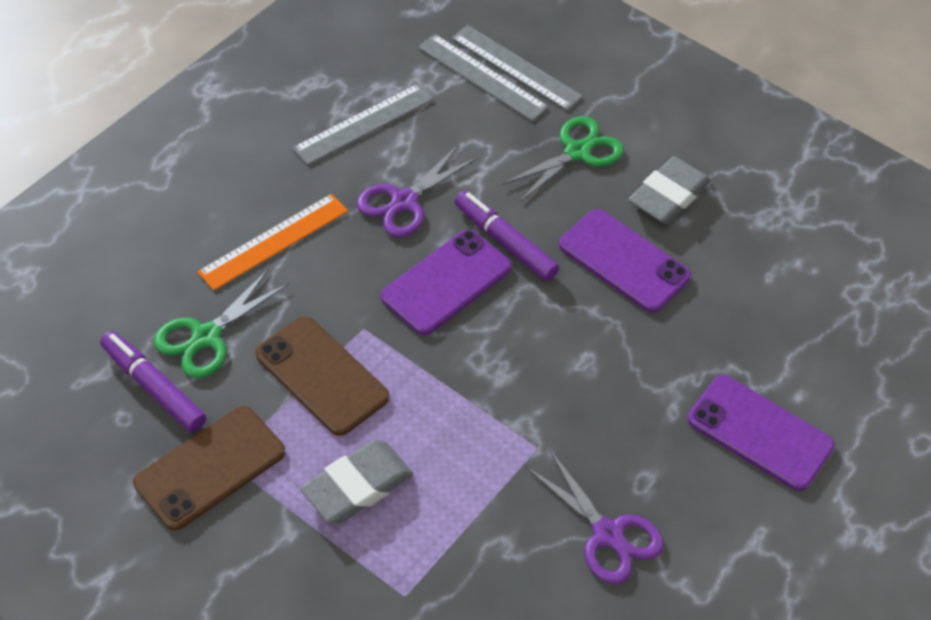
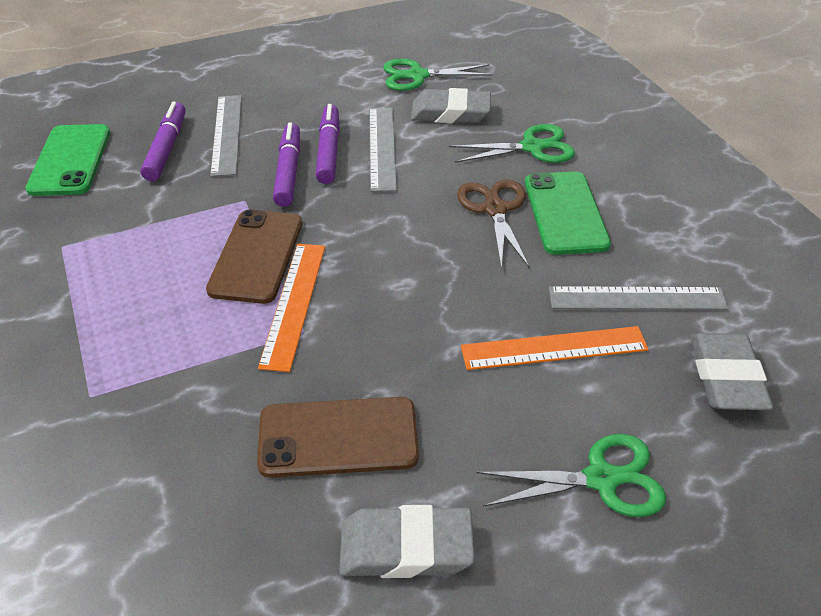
brown scissors: 0 -> 1
green phone: 0 -> 2
green scissors: 2 -> 3
grey eraser: 2 -> 3
orange ruler: 1 -> 2
purple marker: 2 -> 3
purple phone: 3 -> 0
purple scissors: 2 -> 0

